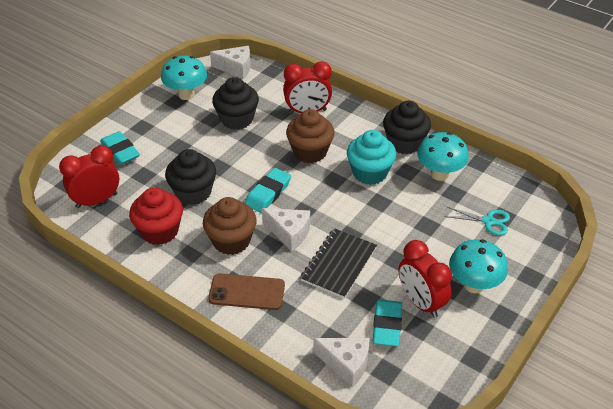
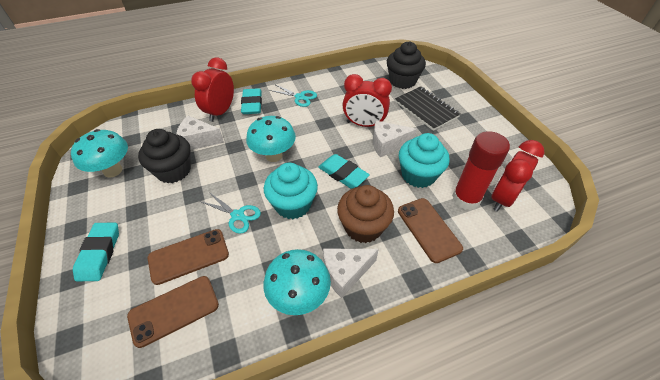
black cupcake: 3 -> 2
brown cupcake: 2 -> 1
brown phone: 1 -> 3
red cupcake: 1 -> 0
red glue stick: 0 -> 1
turquoise cupcake: 1 -> 2
turquoise scissors: 1 -> 2

